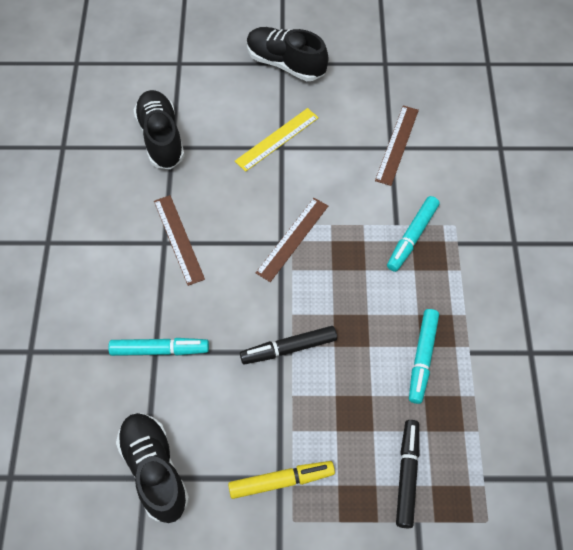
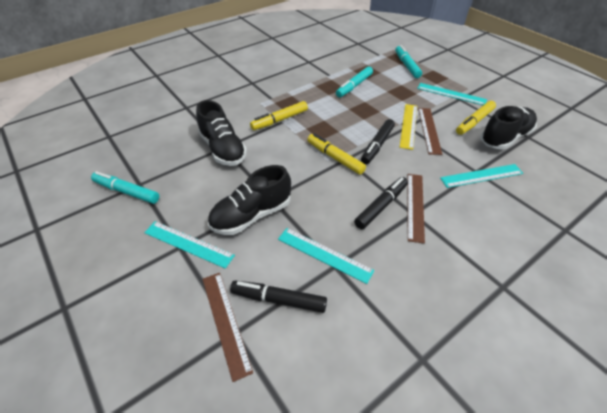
black marker: 2 -> 3
turquoise ruler: 0 -> 4
yellow marker: 1 -> 3

